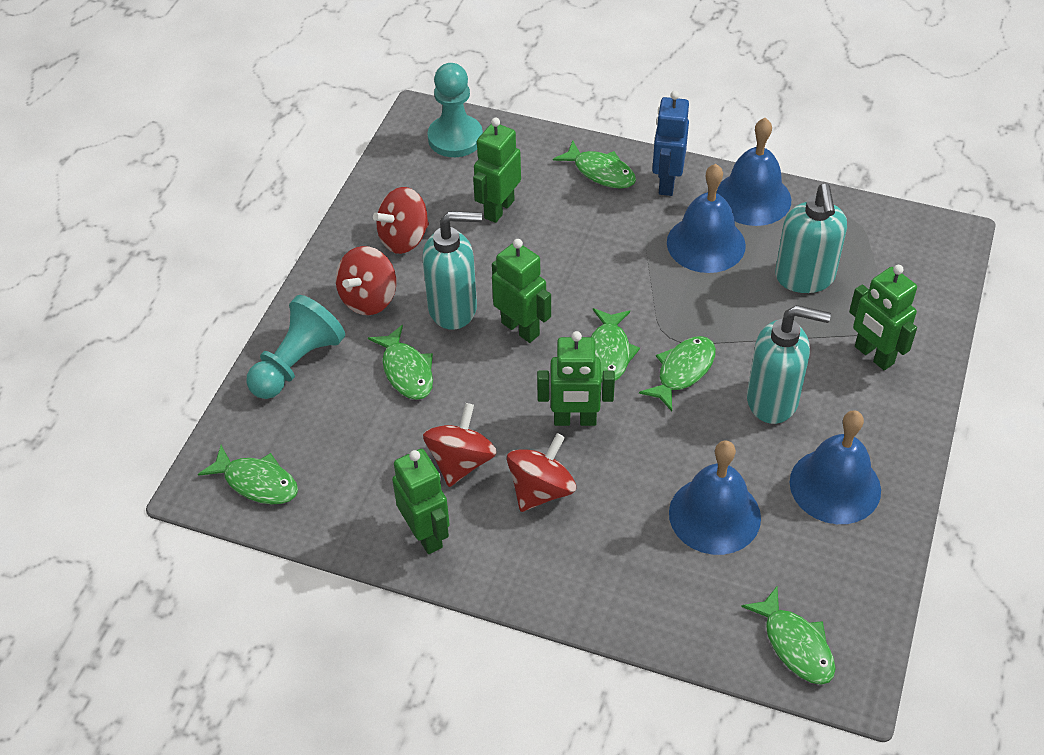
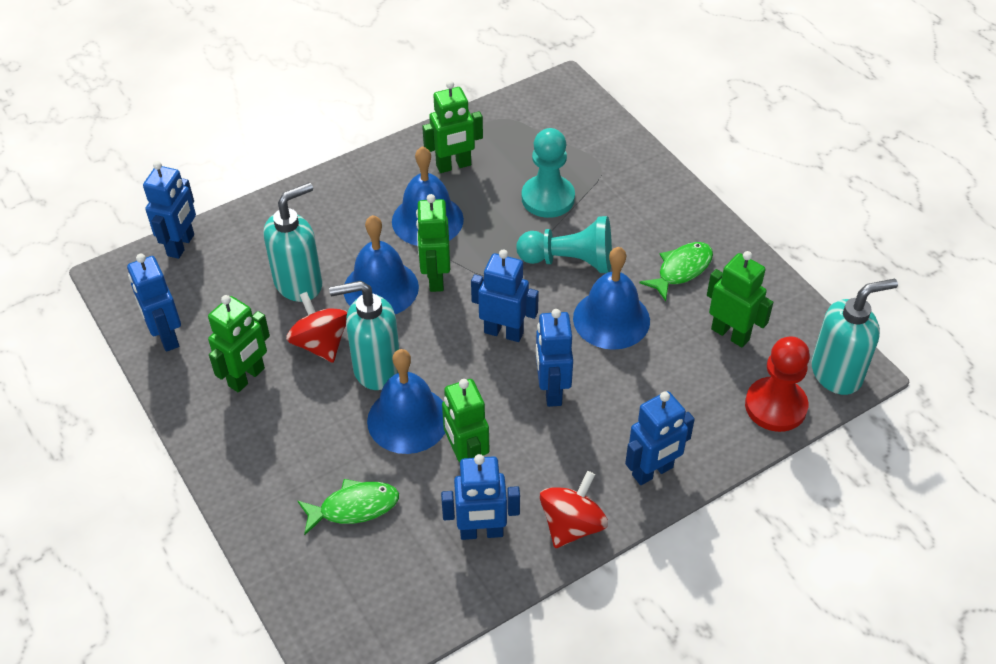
blue robot: 1 -> 6
green fish: 6 -> 2
red pawn: 0 -> 1
red spinning top: 4 -> 2

